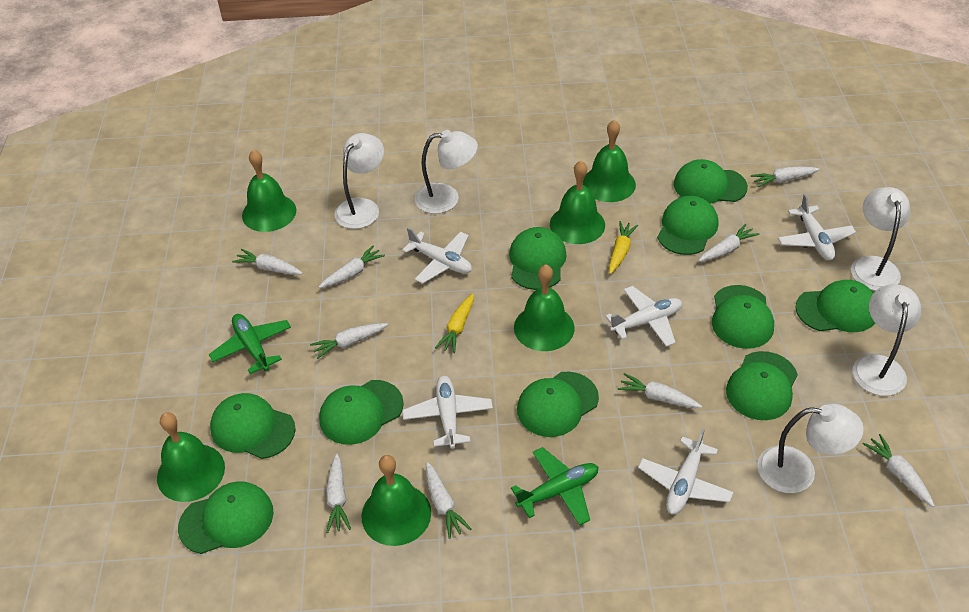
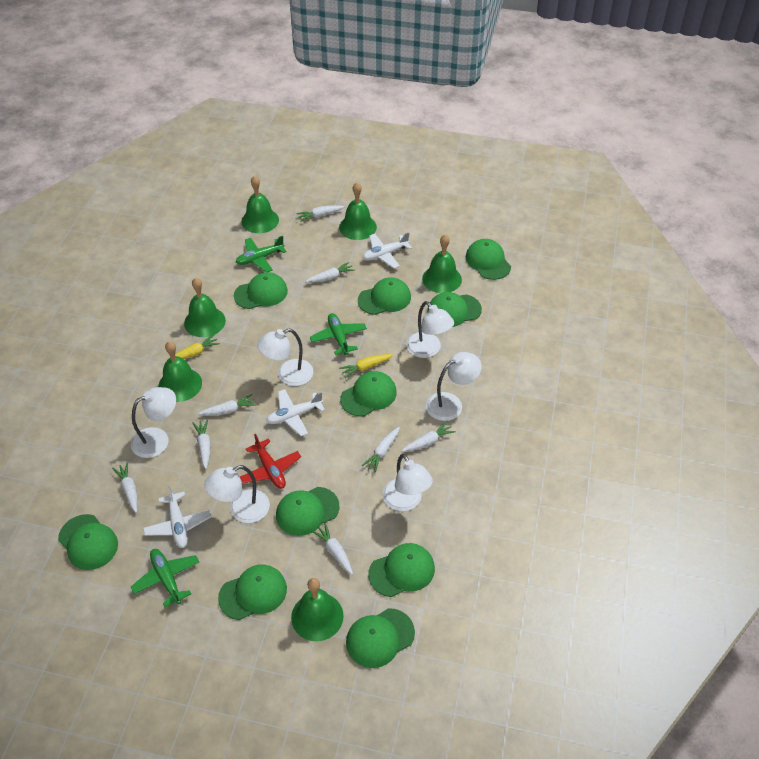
green plane: 2 -> 3
red plane: 0 -> 1
white carrot: 9 -> 8
white lamp: 5 -> 6
white plane: 5 -> 3

